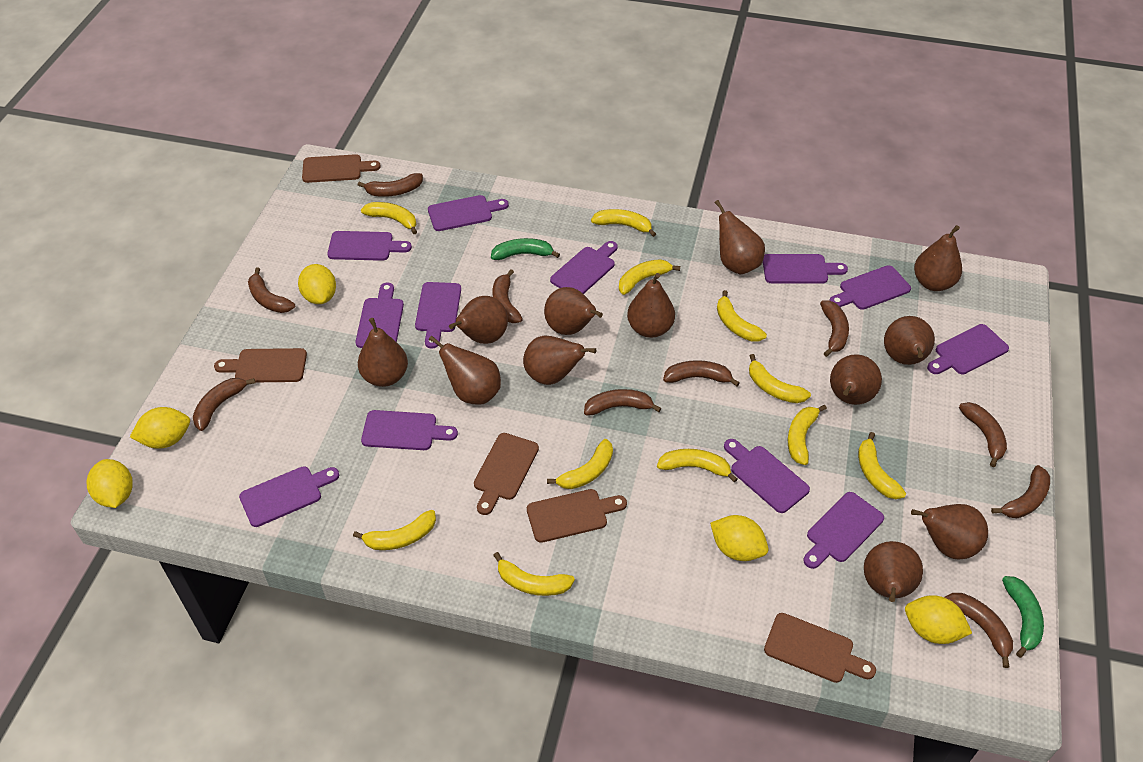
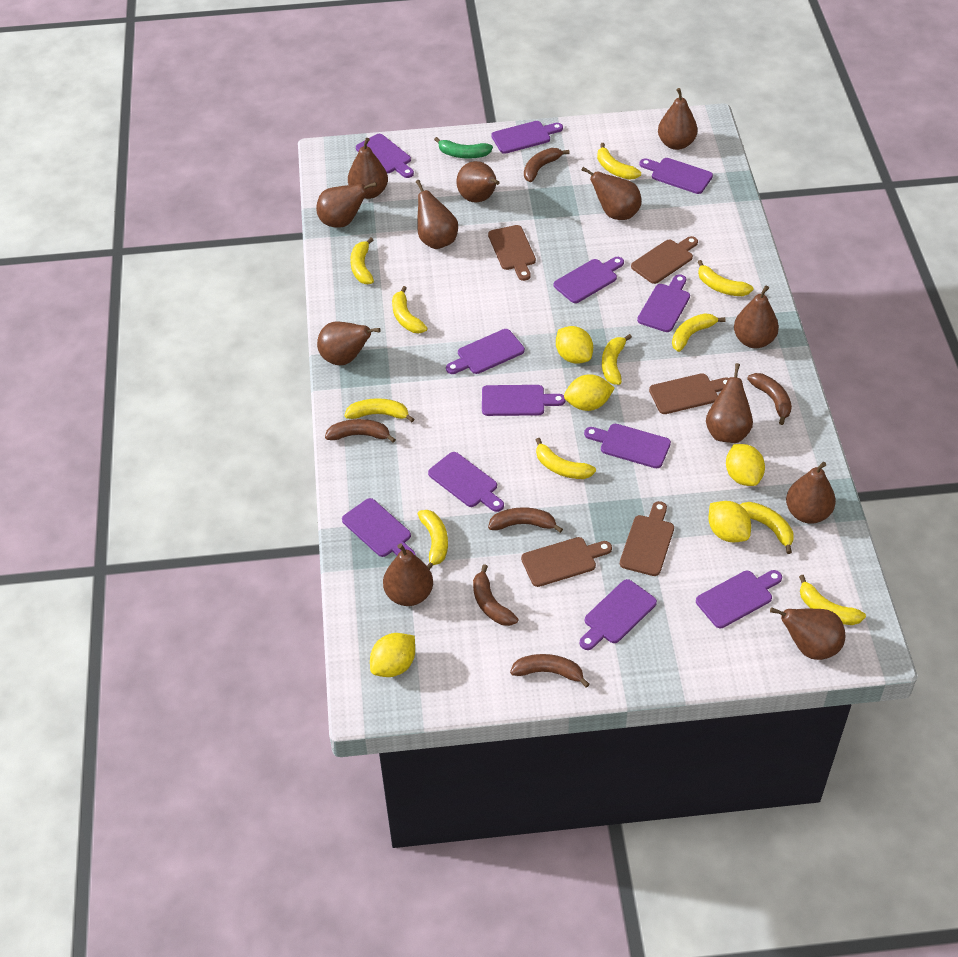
brown banana: 10 -> 6
green banana: 2 -> 1

